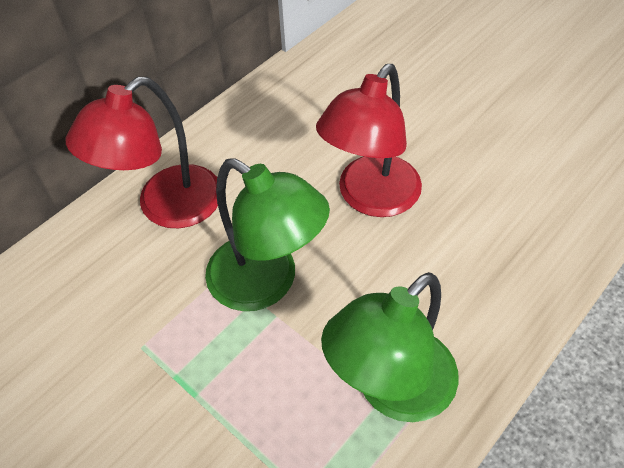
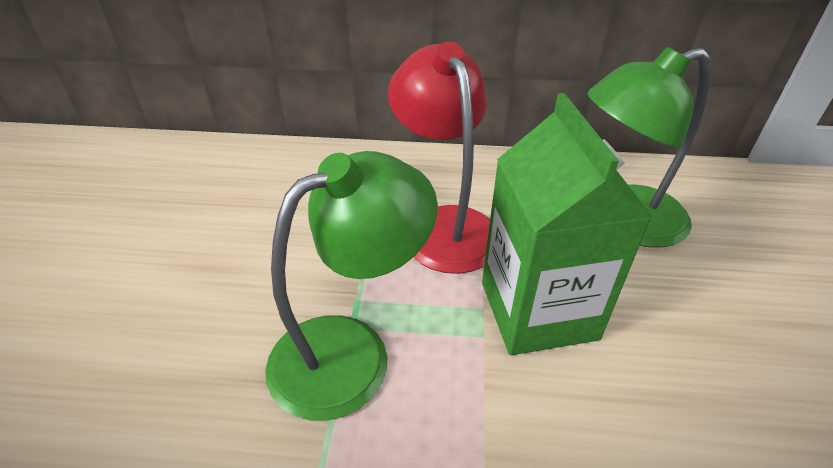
green carton: 0 -> 1
red lamp: 2 -> 1

